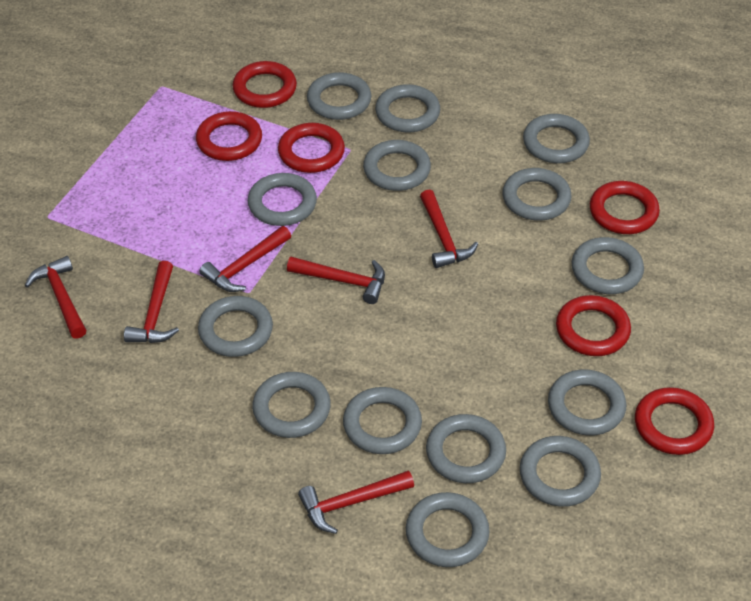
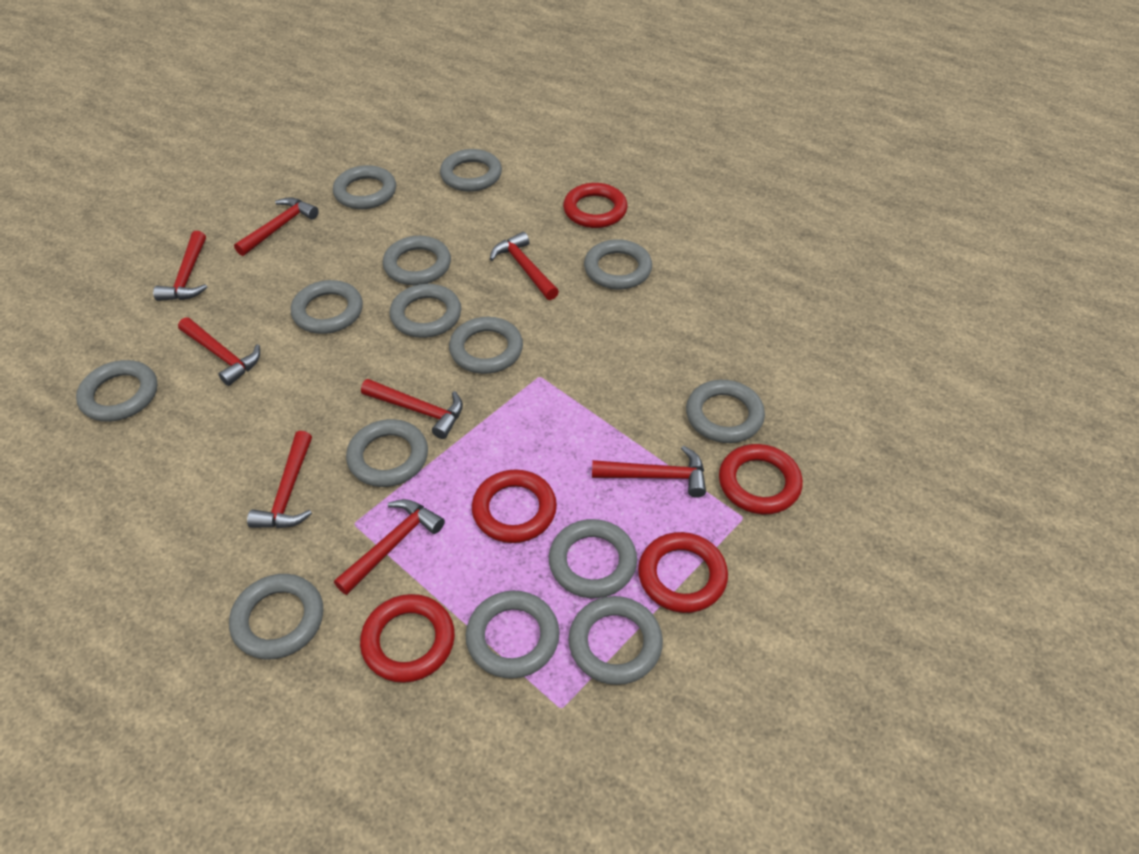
red hammer: 6 -> 8
red ring: 6 -> 5

